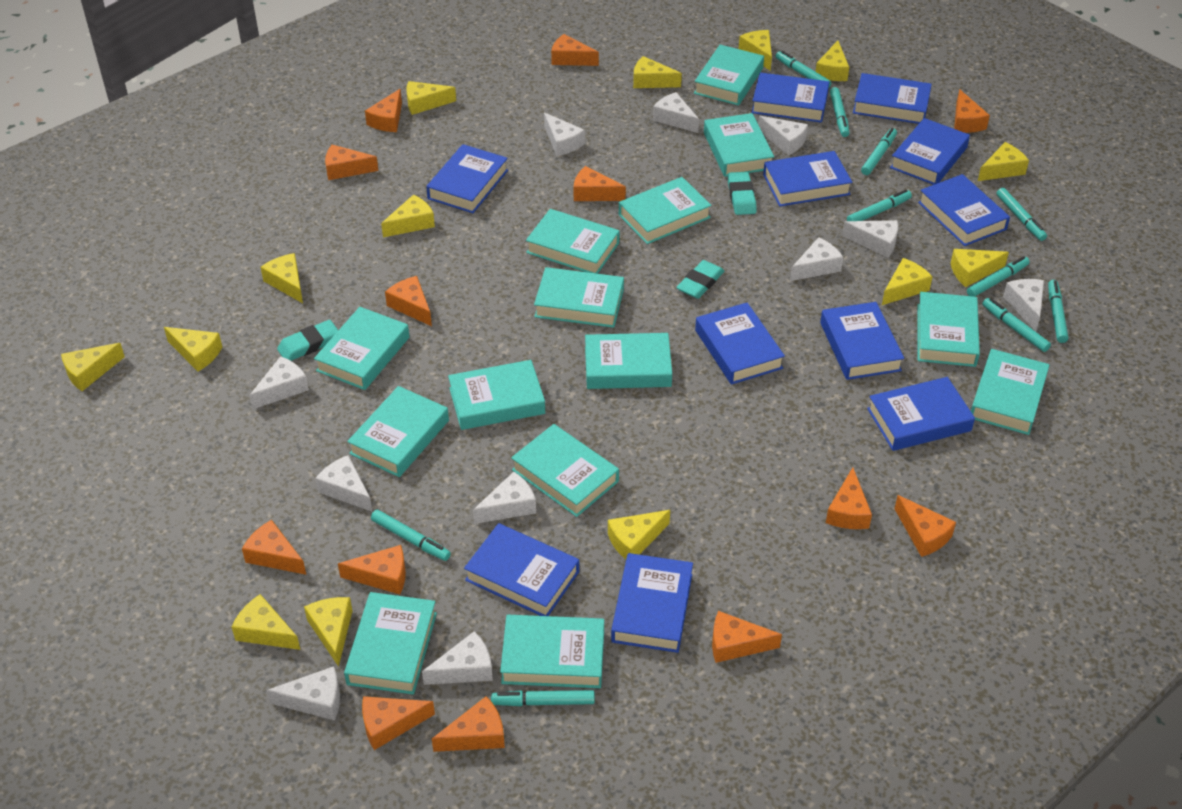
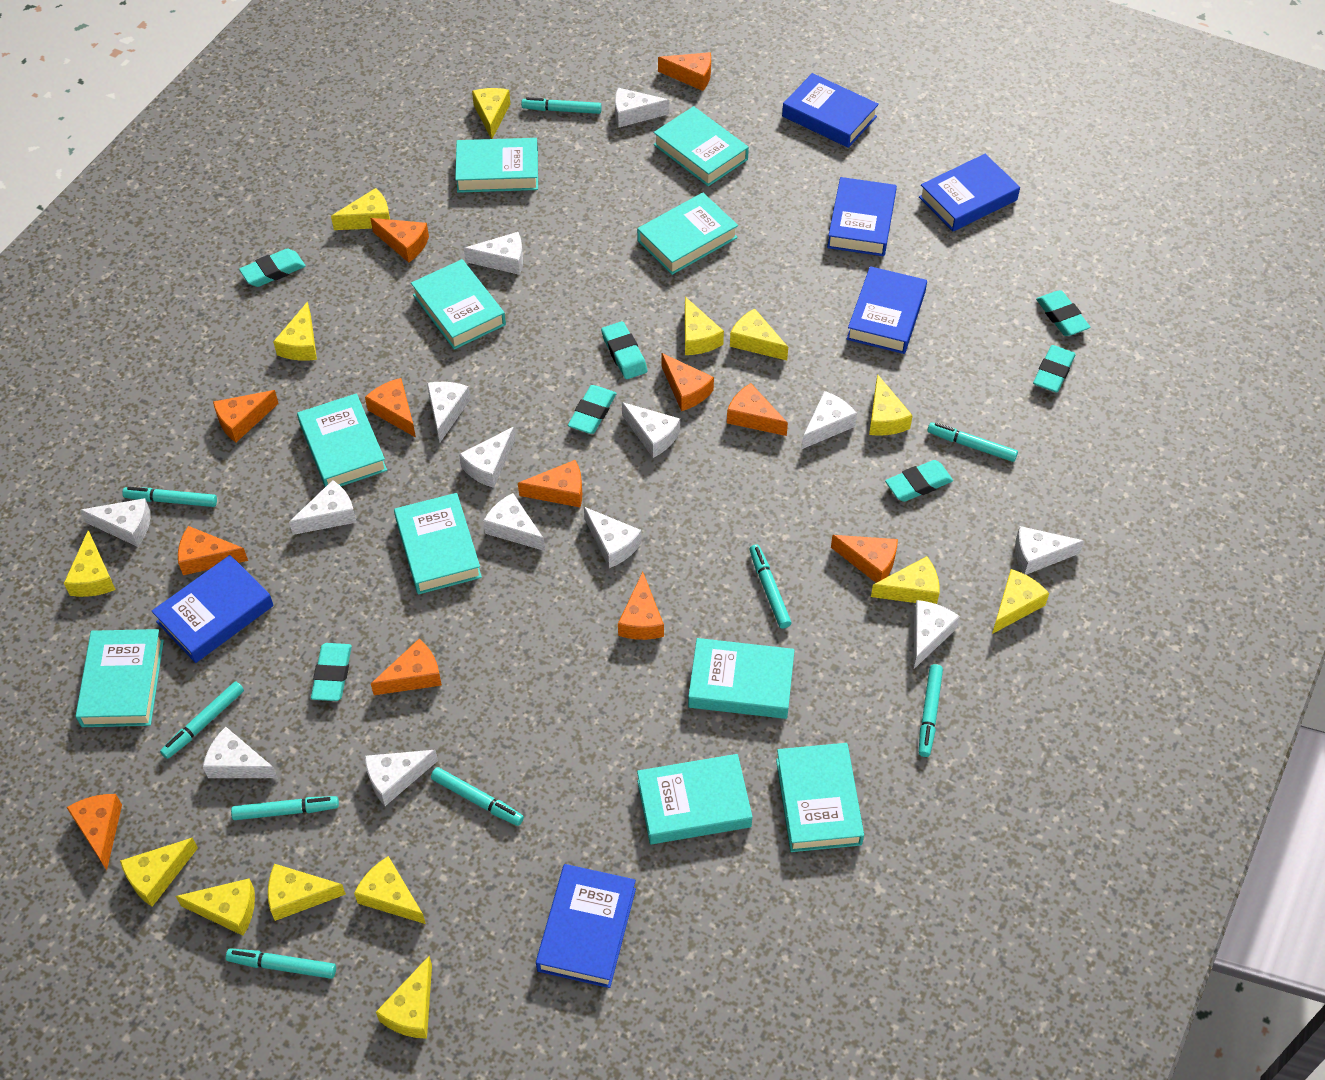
blue book: 11 -> 6
orange cheese: 13 -> 12
turquoise book: 14 -> 10
turquoise eraser: 3 -> 7
turquoise marker: 10 -> 9
white cheese: 11 -> 14

